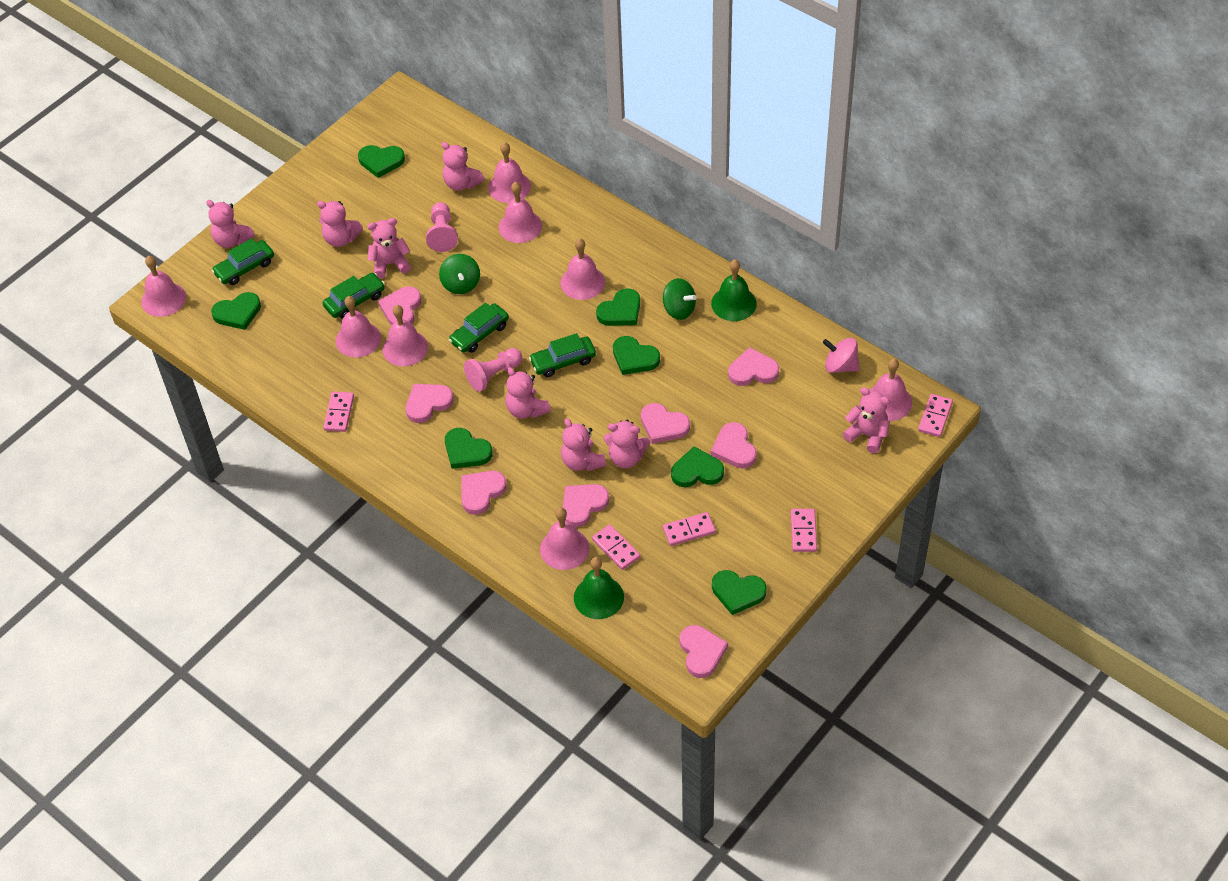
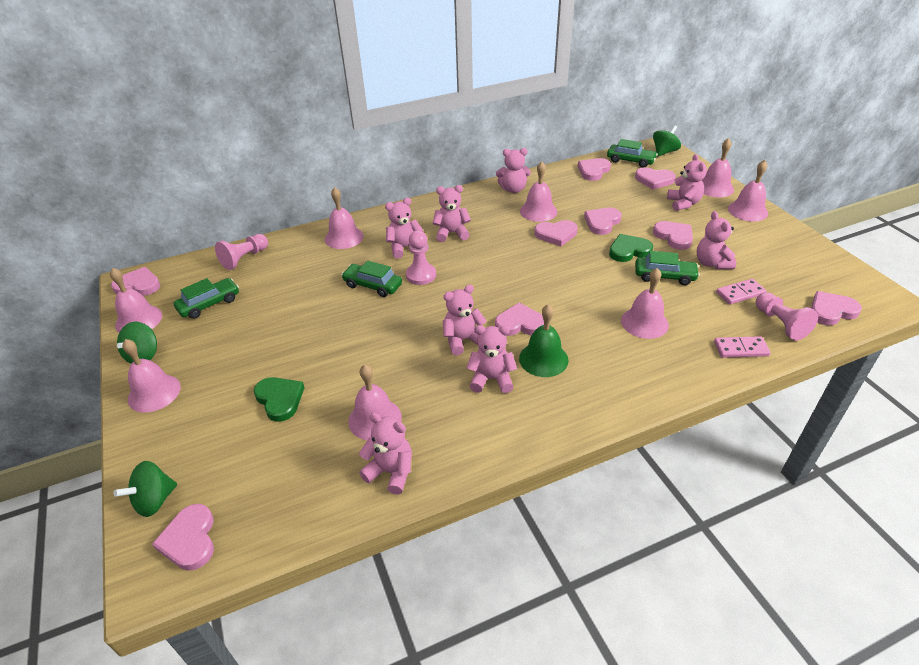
green bell: 2 -> 1
green heart: 7 -> 2
green spinning top: 2 -> 3
pink domino: 5 -> 2
pink heart: 8 -> 9
pink pawn: 2 -> 3
pink spinning top: 1 -> 0

